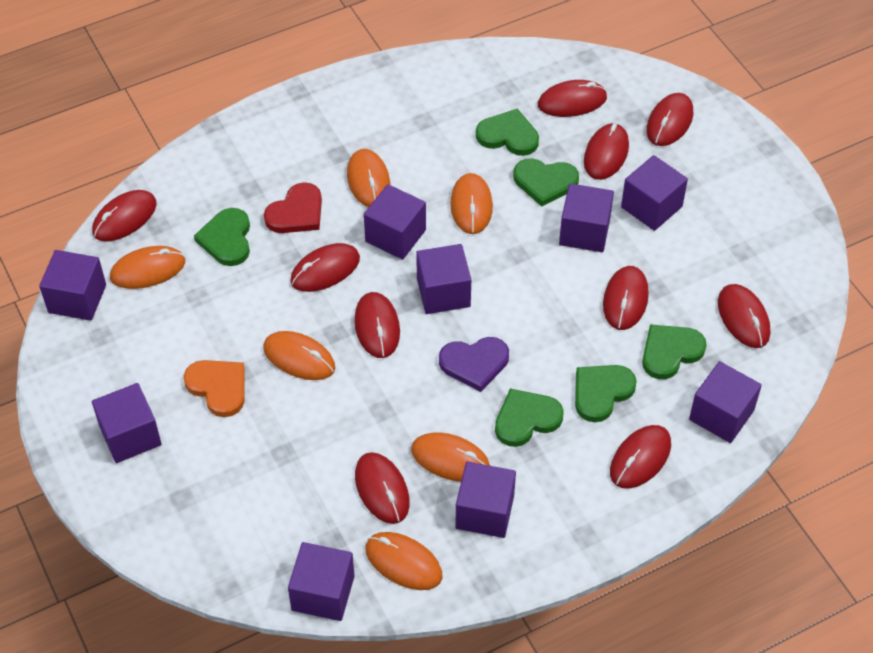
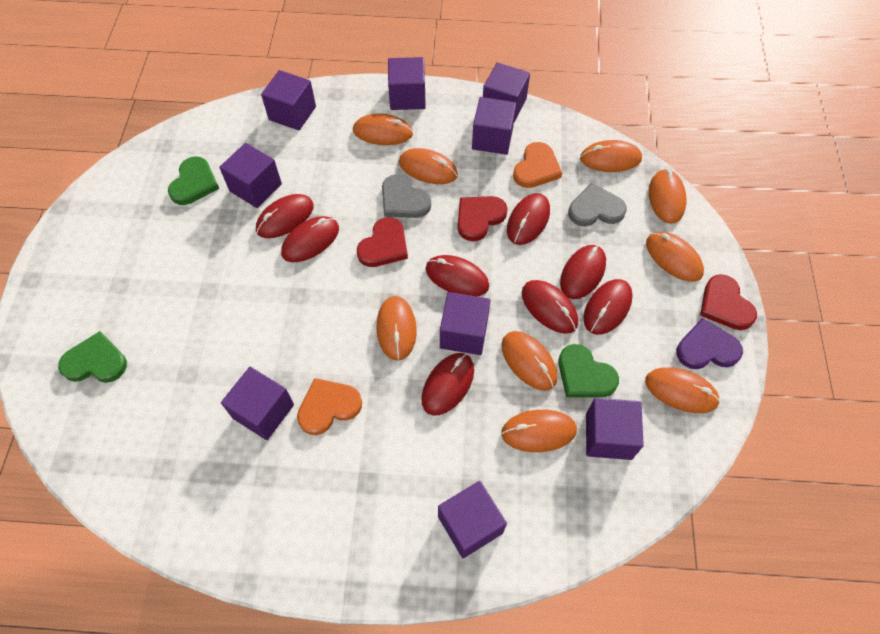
green heart: 6 -> 3
grey heart: 0 -> 2
orange heart: 1 -> 2
orange mouse: 6 -> 9
red heart: 1 -> 3
red mouse: 10 -> 8

